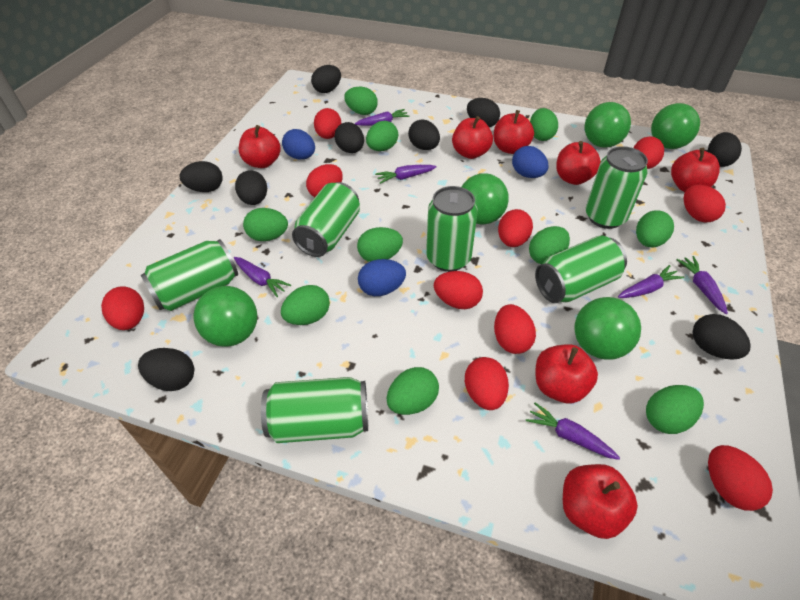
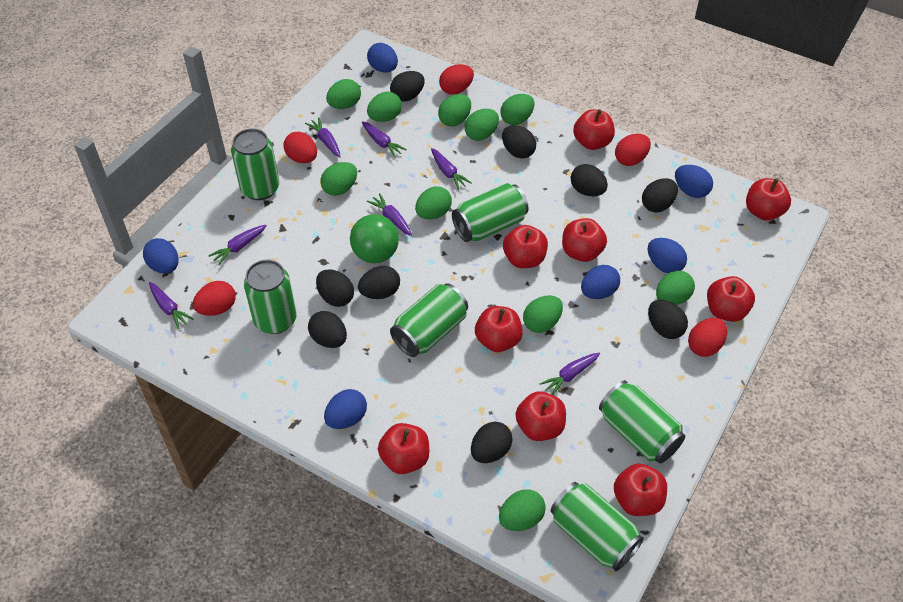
blue egg: 3 -> 6
green ball: 5 -> 1
purple carrot: 6 -> 7
red apple: 7 -> 9
red egg: 10 -> 5

